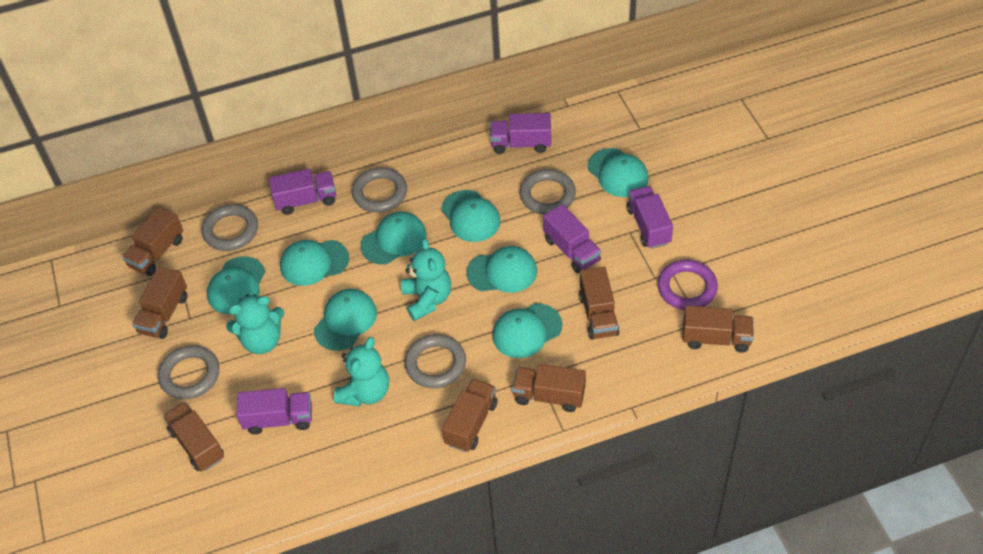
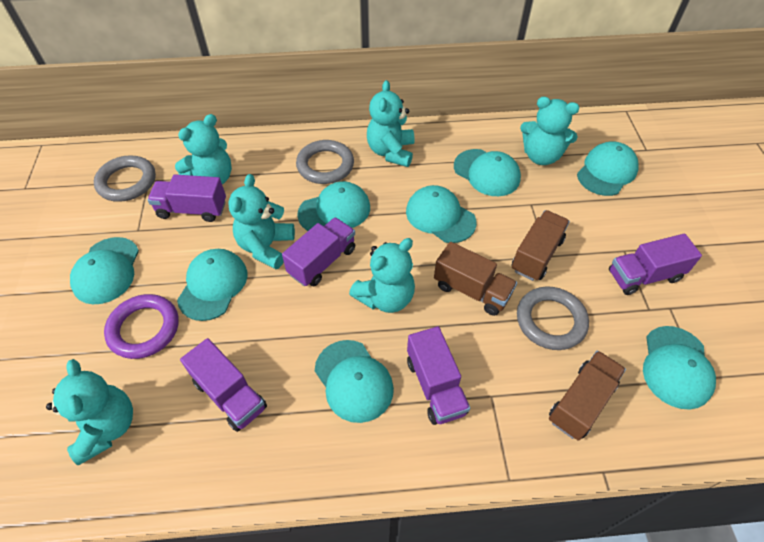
brown truck: 7 -> 3
grey ring: 5 -> 3
turquoise teddy bear: 3 -> 6

